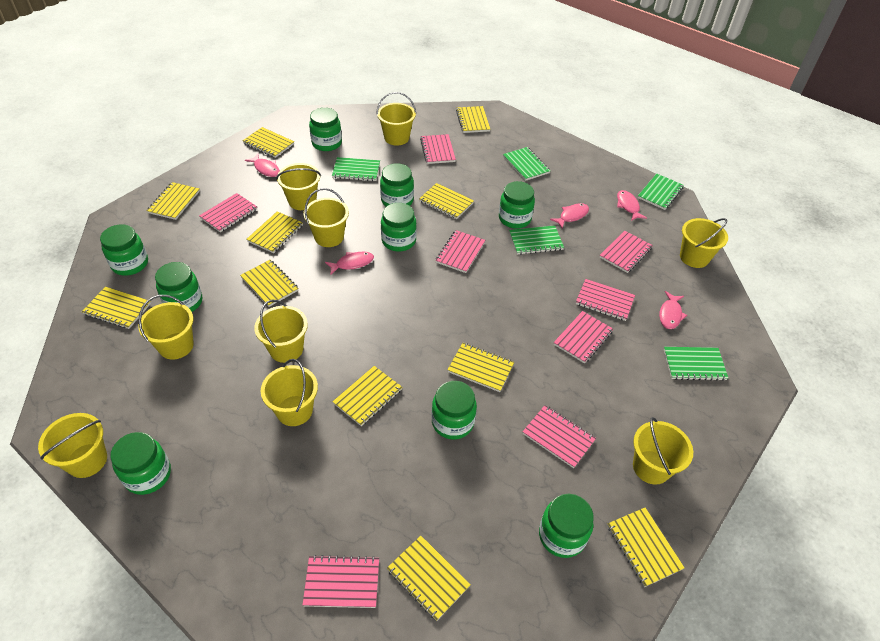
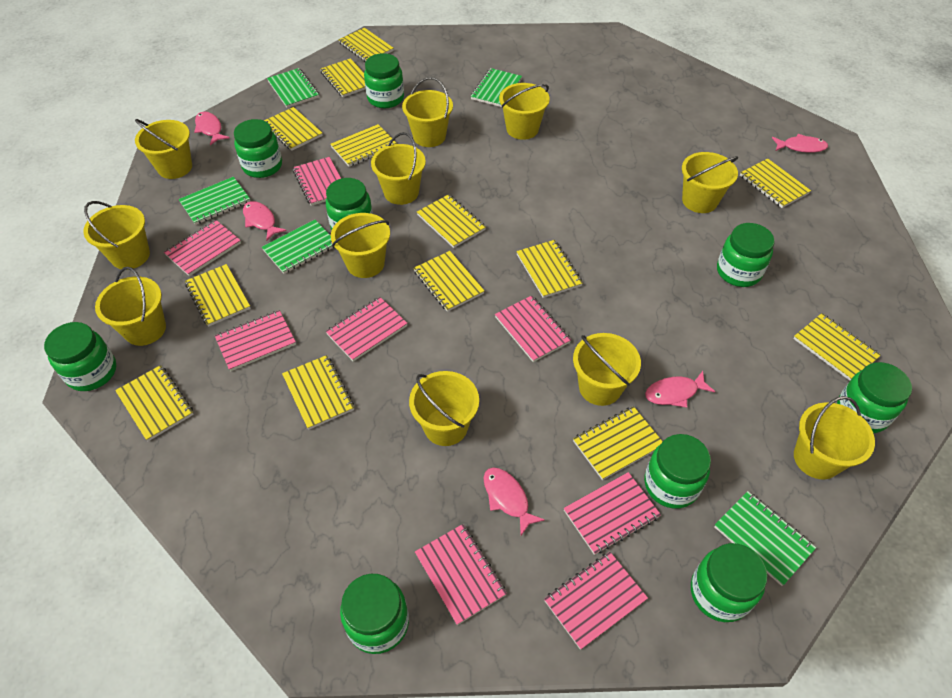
yellow bucket: 9 -> 11
yellow notebook: 11 -> 13

